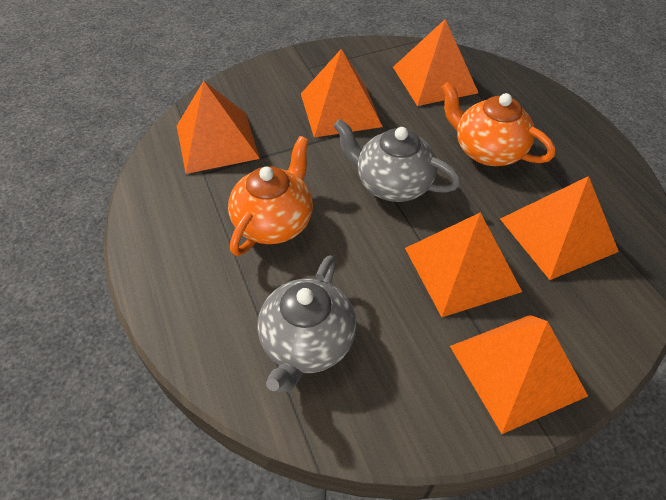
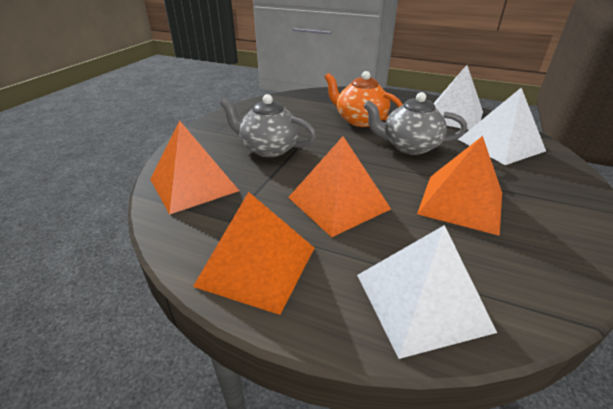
orange pyramid: 6 -> 4
orange teapot: 2 -> 1
white pyramid: 0 -> 3

